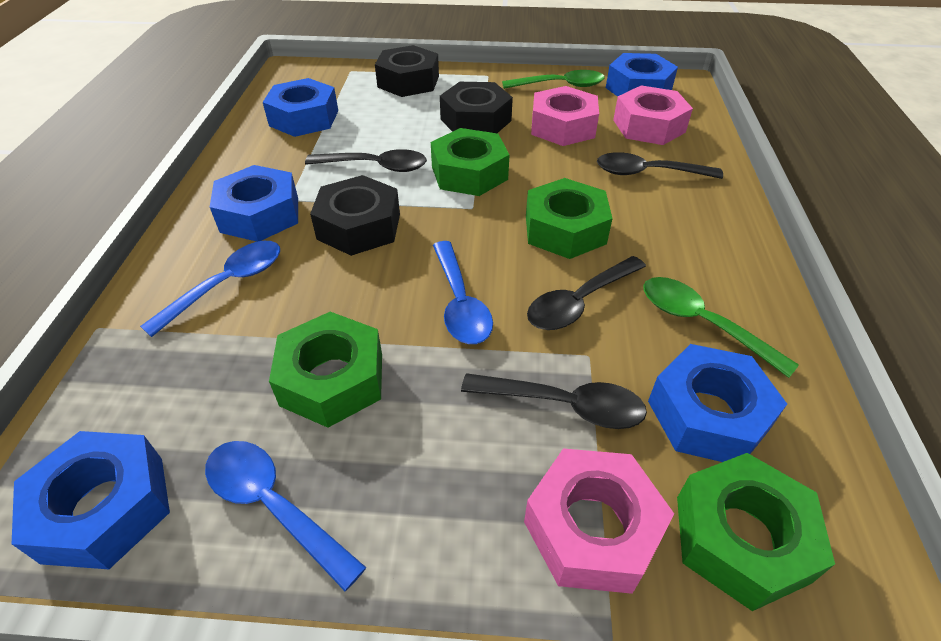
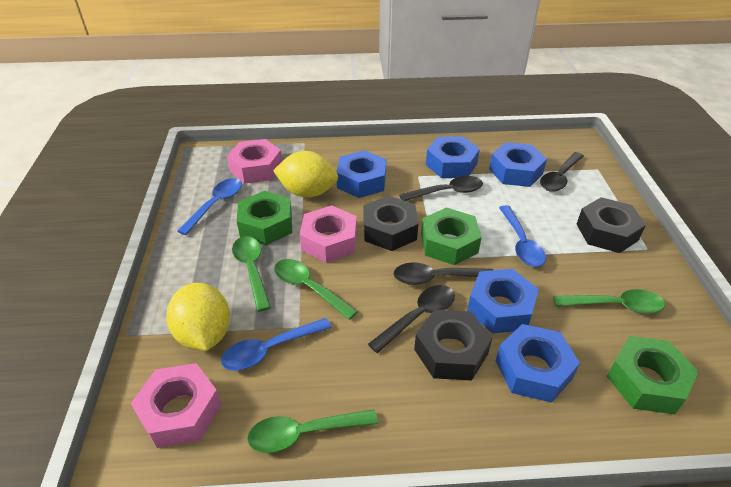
green nut: 4 -> 3
green spoon: 2 -> 4
yellow lemon: 0 -> 2

